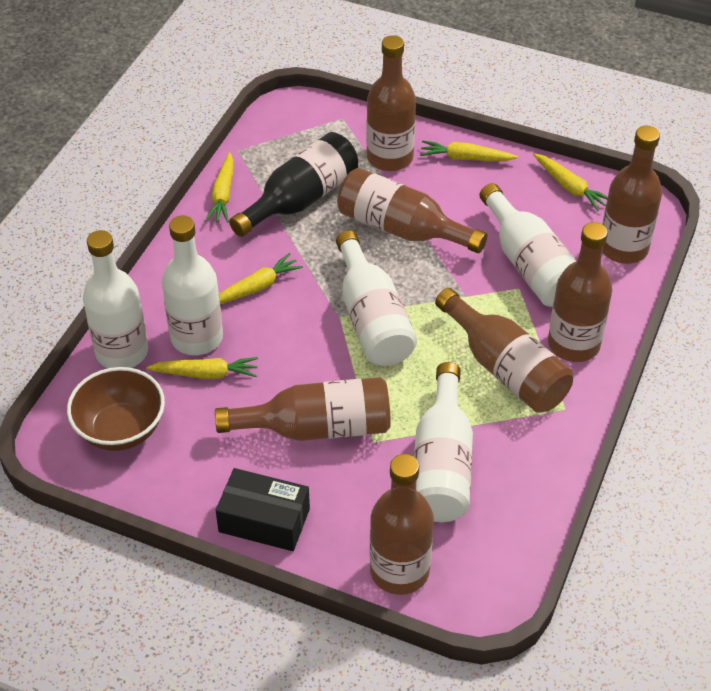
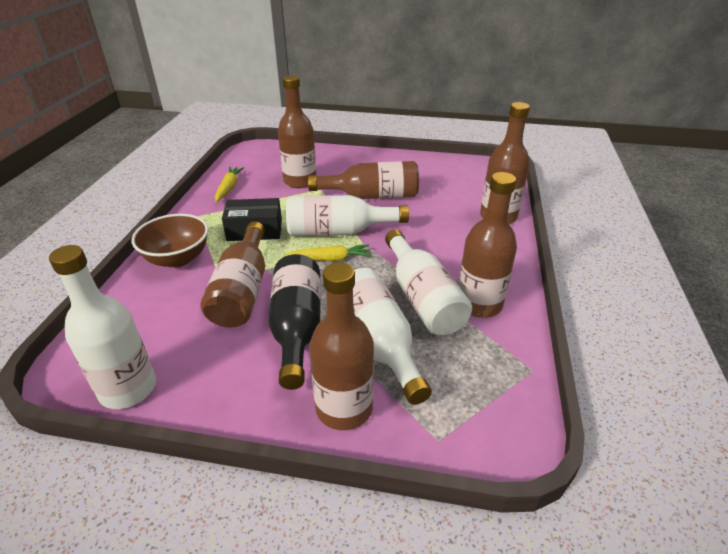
brown bottle: 7 -> 6
white bottle: 5 -> 4
yellow carrot: 5 -> 2

